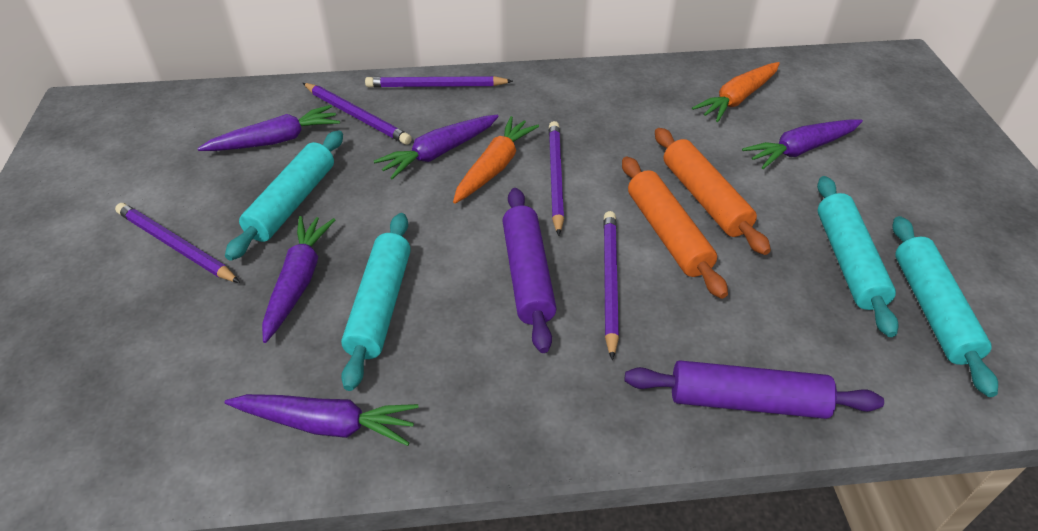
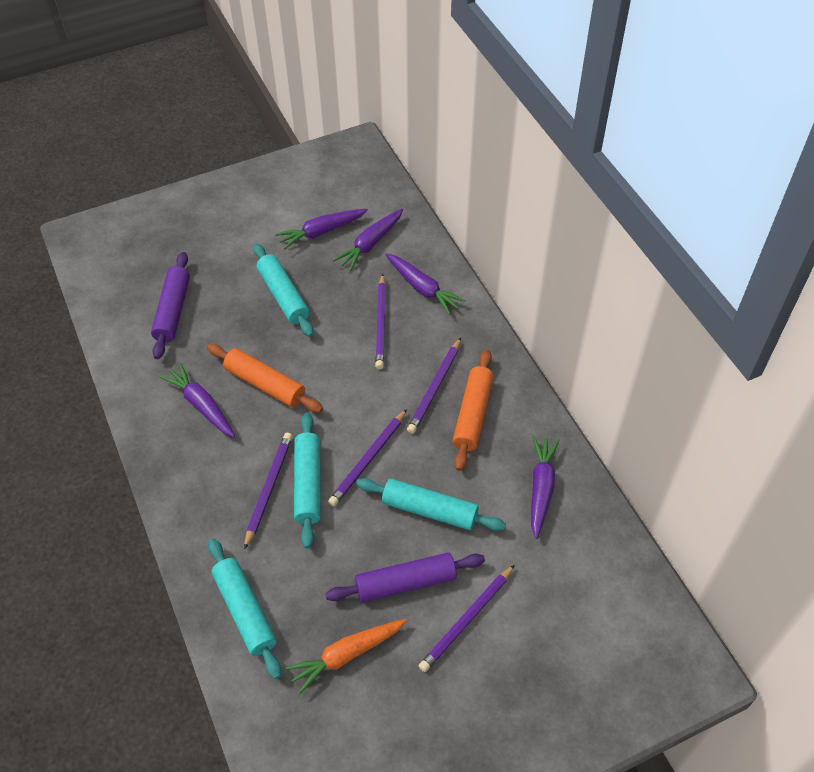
orange carrot: 2 -> 1

